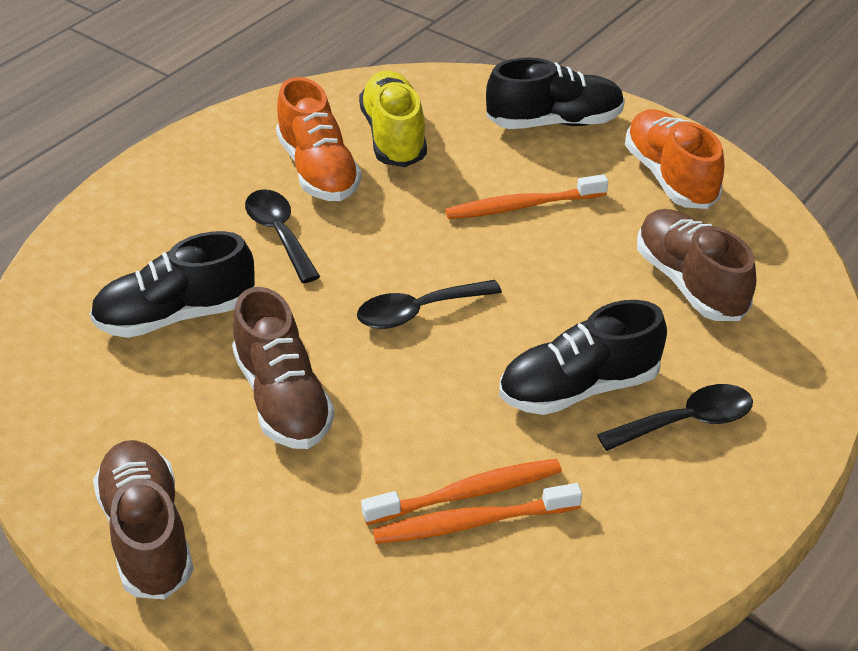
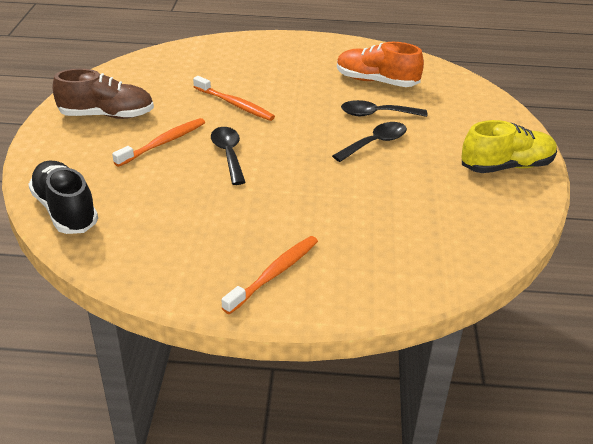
black shoe: 3 -> 1
brown shoe: 3 -> 1
orange shoe: 2 -> 1

